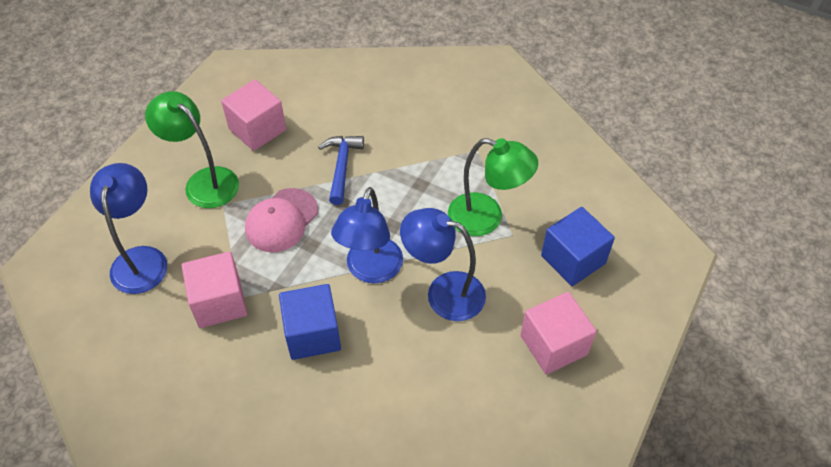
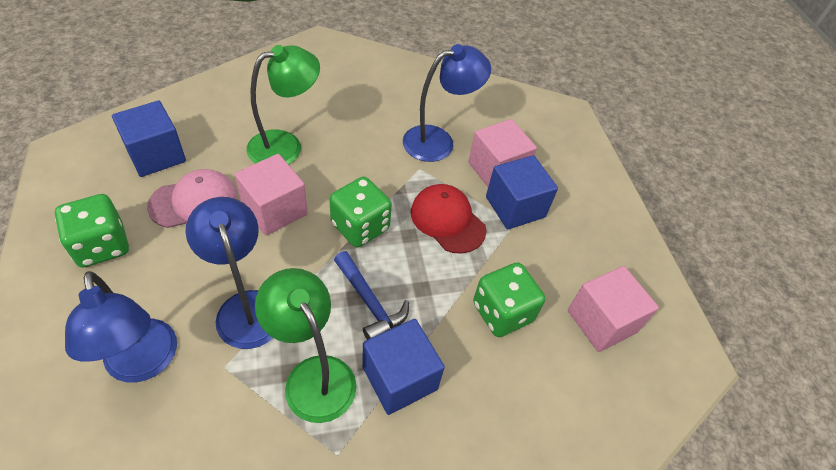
blue cube: 2 -> 3
green dice: 0 -> 3
red cap: 0 -> 1

